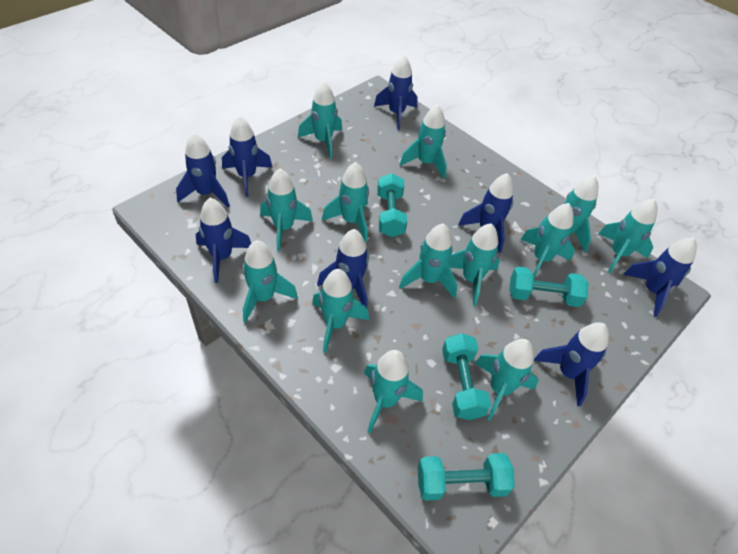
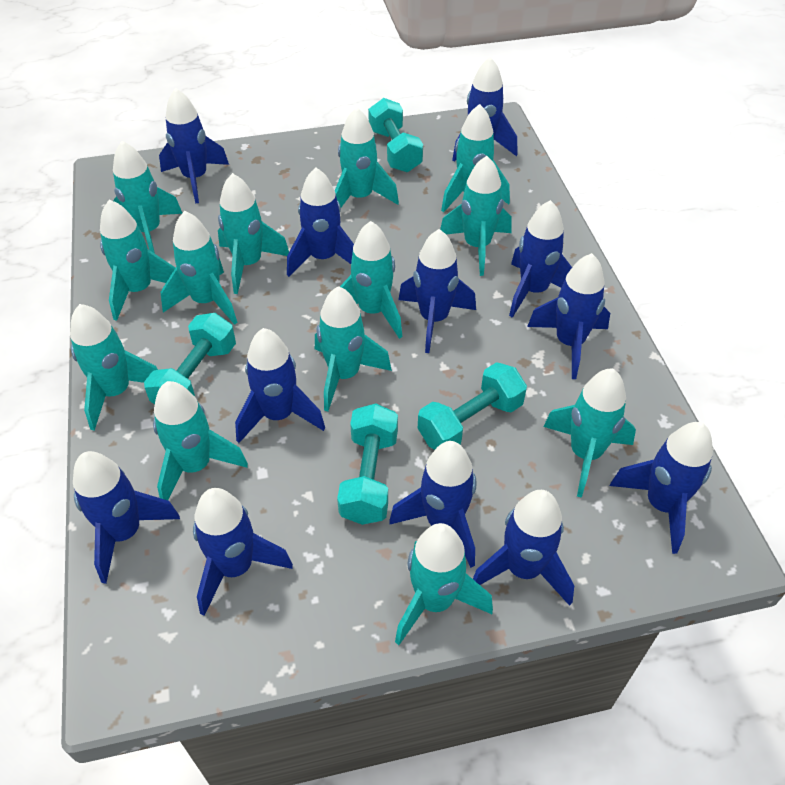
blue rocket: 8 -> 12

